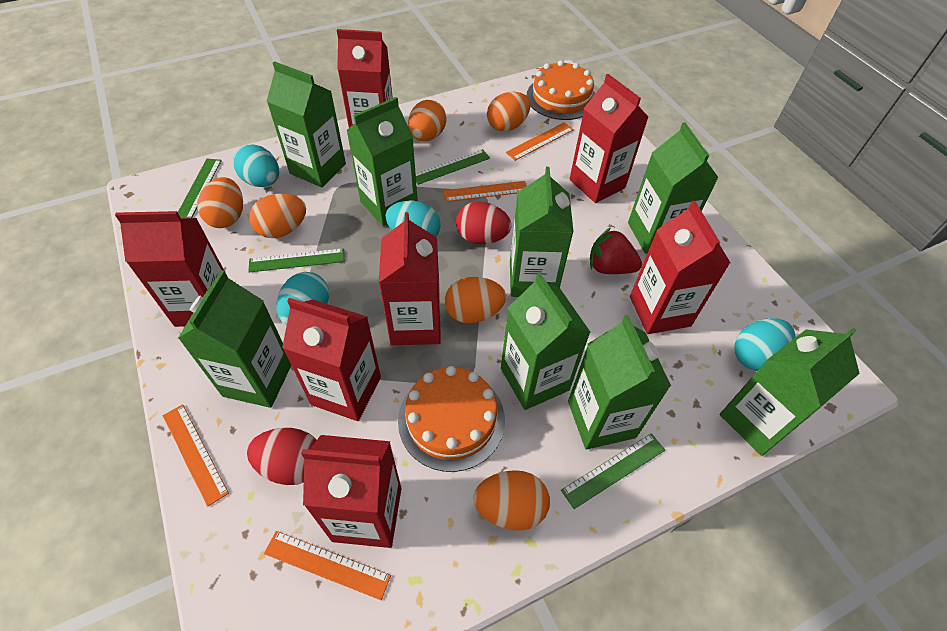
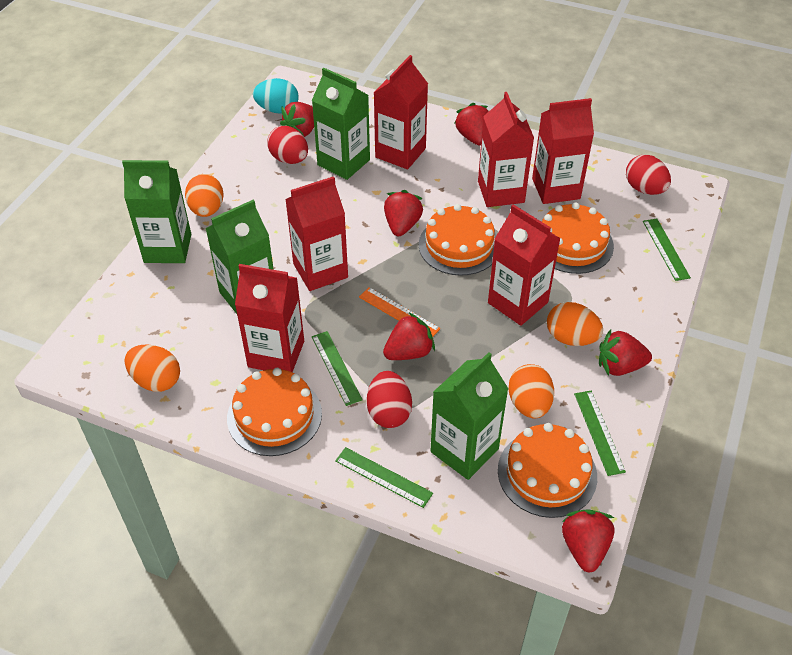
green carton: 8 -> 4
orange cake: 2 -> 4
orange egg: 6 -> 4
orange ruler: 4 -> 1
red carton: 7 -> 6
red egg: 2 -> 3
red strawberry: 1 -> 6
turquoise egg: 4 -> 1

